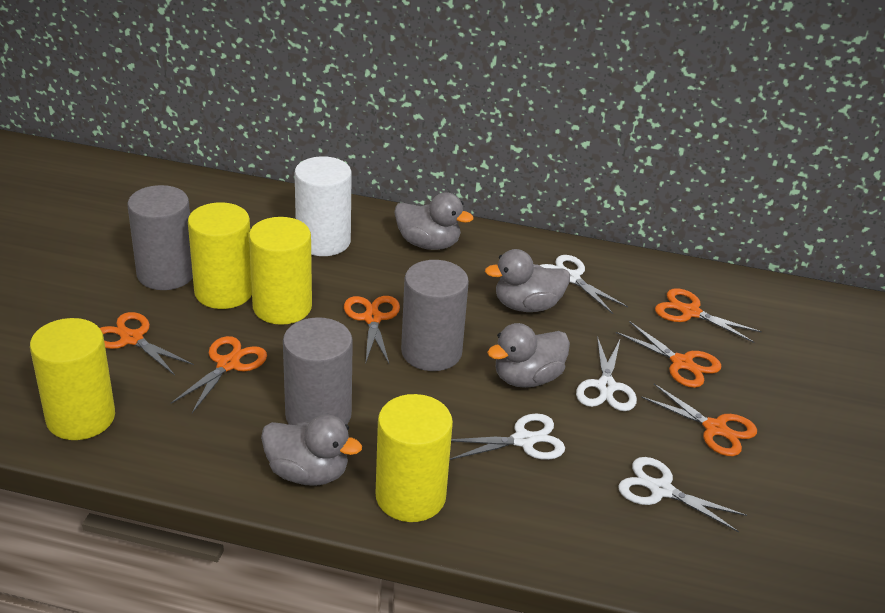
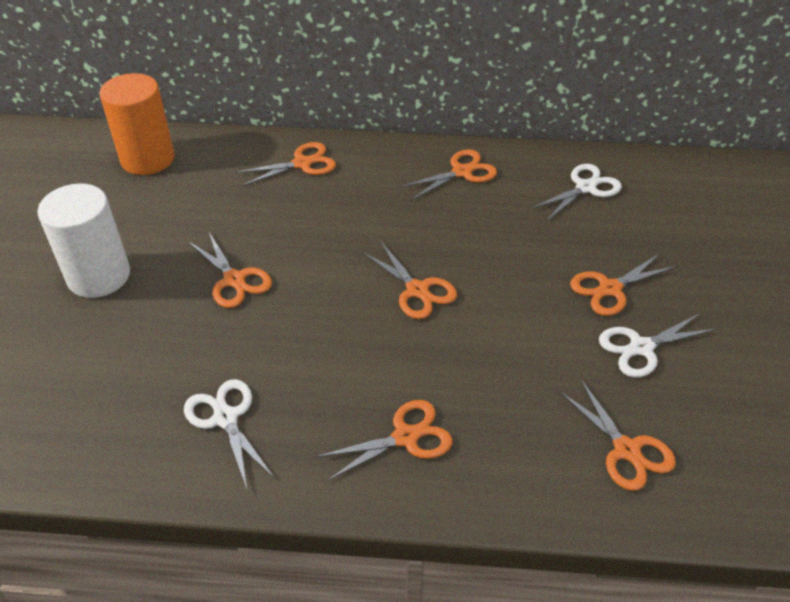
grey cylinder: 3 -> 0
grey duck: 4 -> 0
orange cylinder: 0 -> 1
orange scissors: 6 -> 7
white scissors: 4 -> 3
yellow cylinder: 4 -> 0

